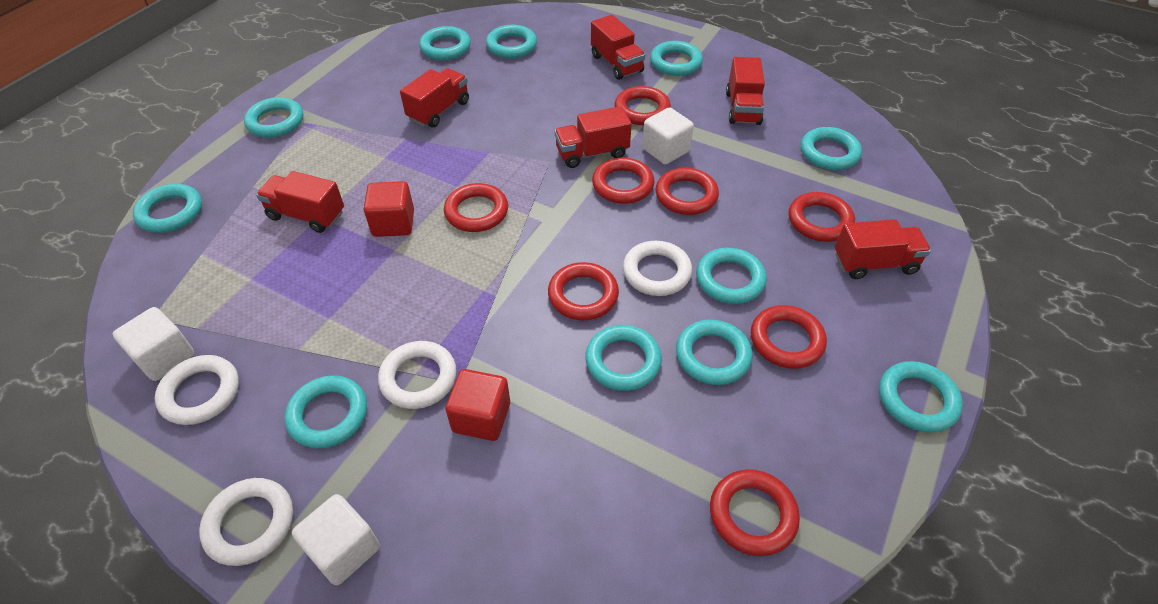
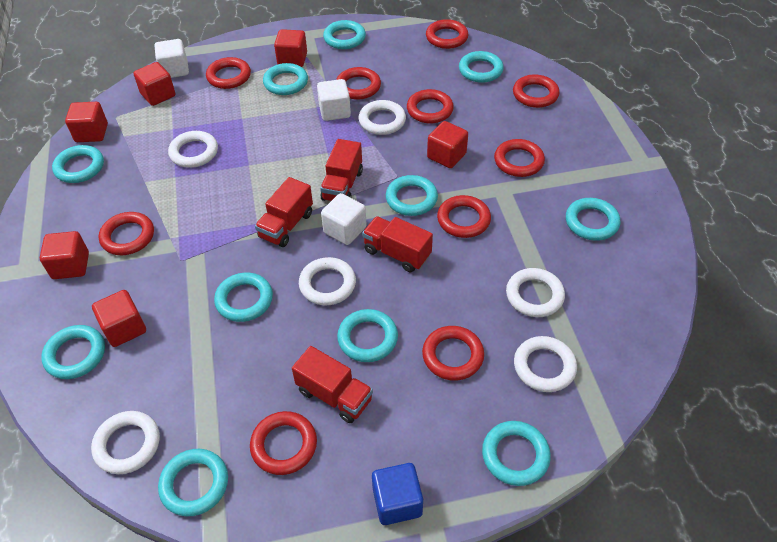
blue cube: 0 -> 1
red cube: 2 -> 6
red ring: 8 -> 10
red truck: 6 -> 4
white ring: 4 -> 6

